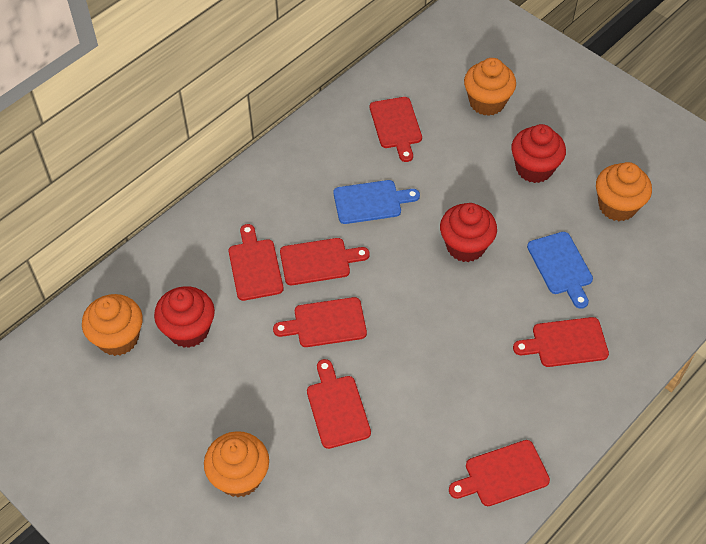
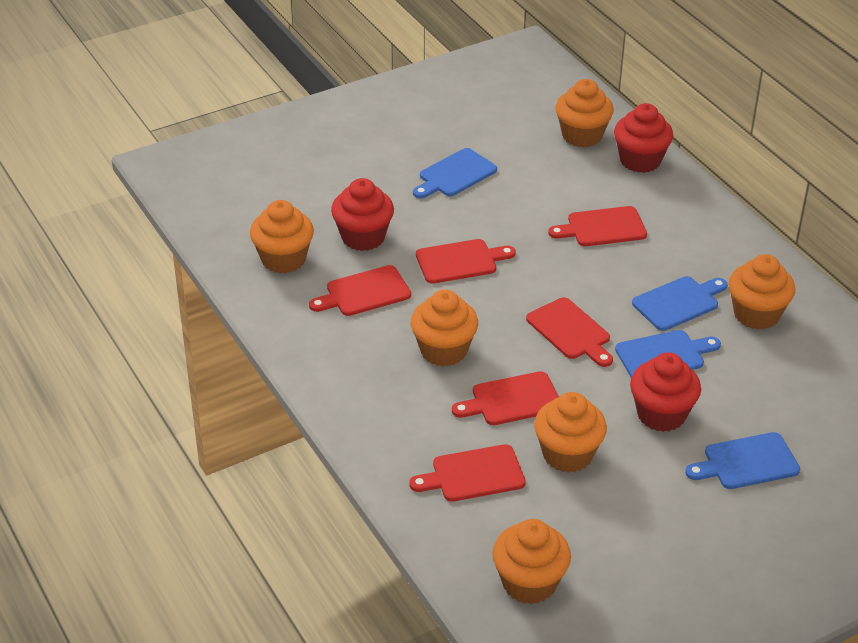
blue cutting board: 2 -> 4
orange cupcake: 4 -> 6
red cutting board: 7 -> 6

